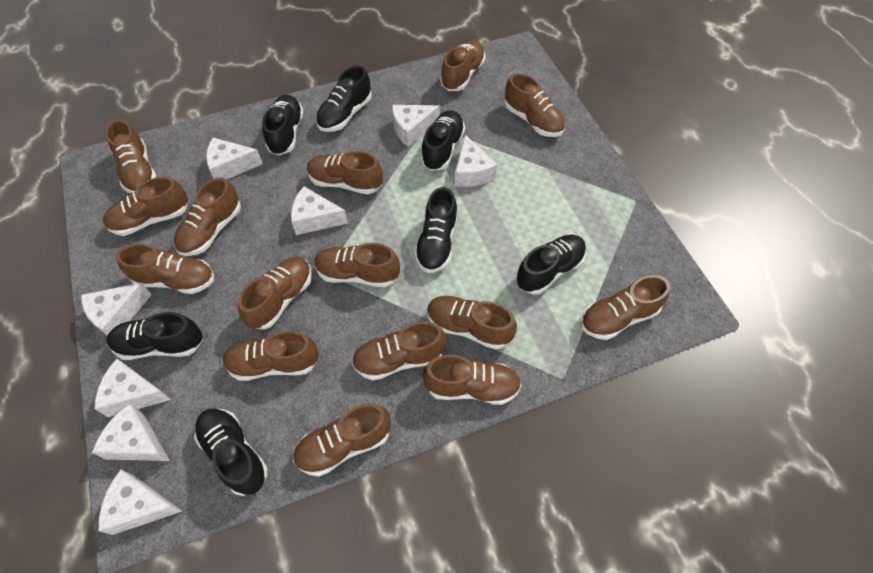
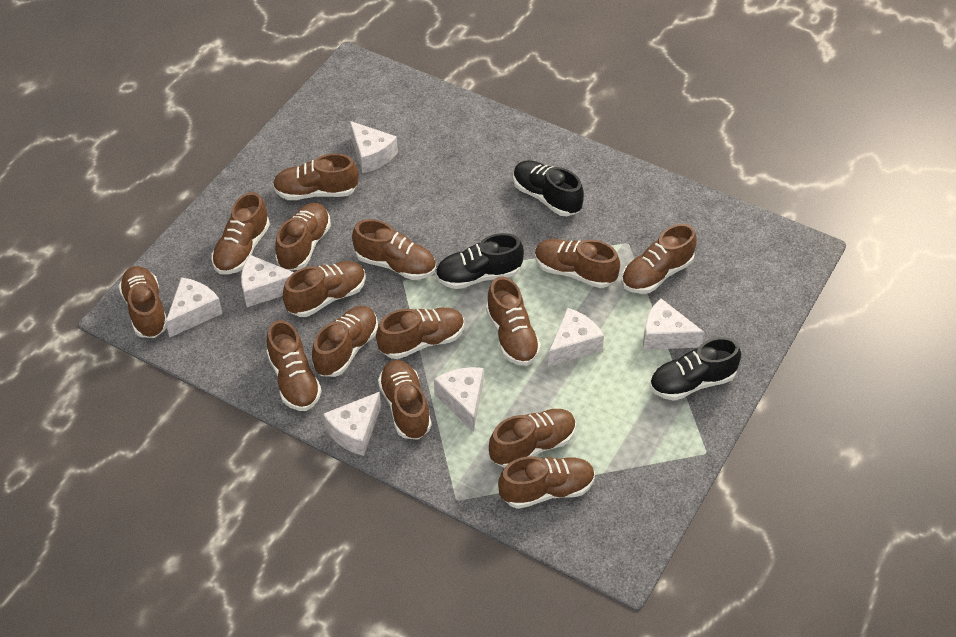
black shoe: 7 -> 3
white cheese: 8 -> 7

